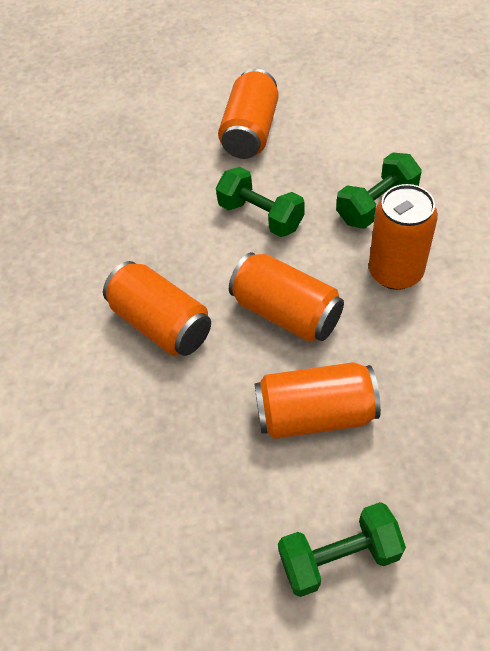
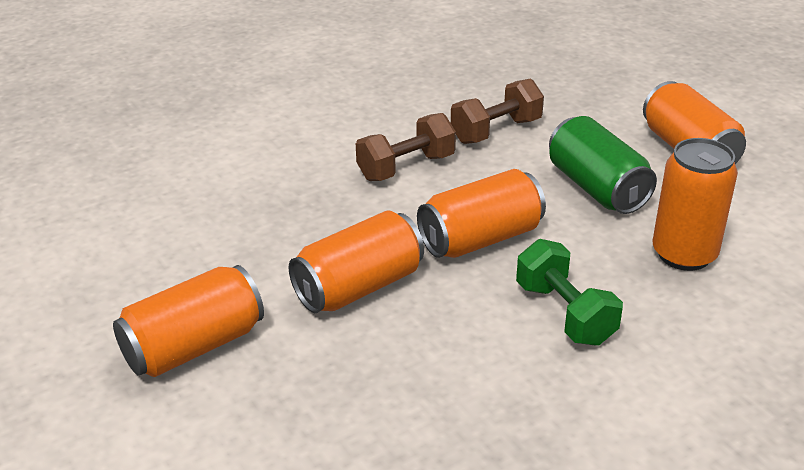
brown dumbbell: 0 -> 2
green can: 0 -> 1
green dumbbell: 3 -> 1

